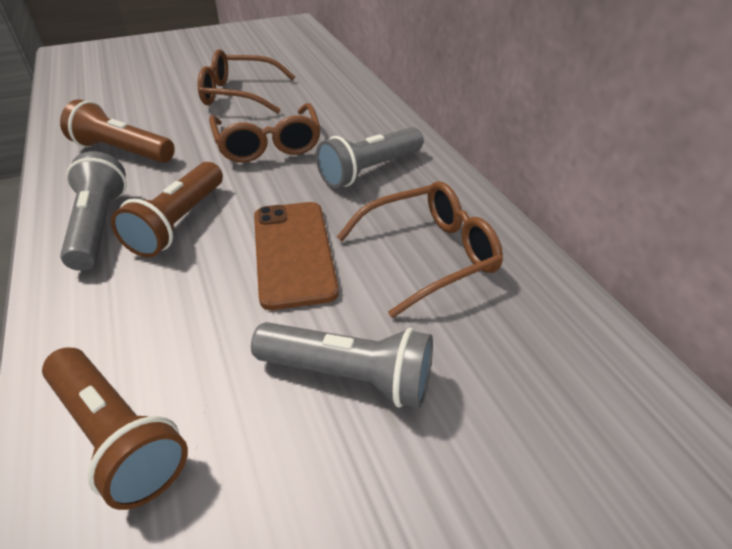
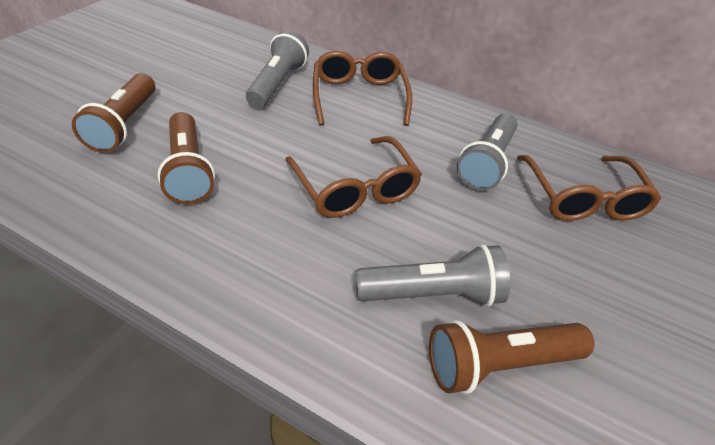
brown phone: 1 -> 0

